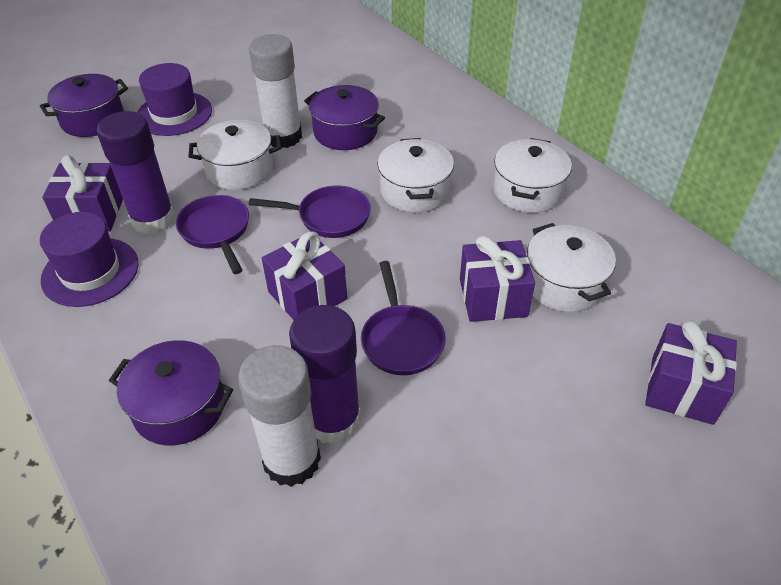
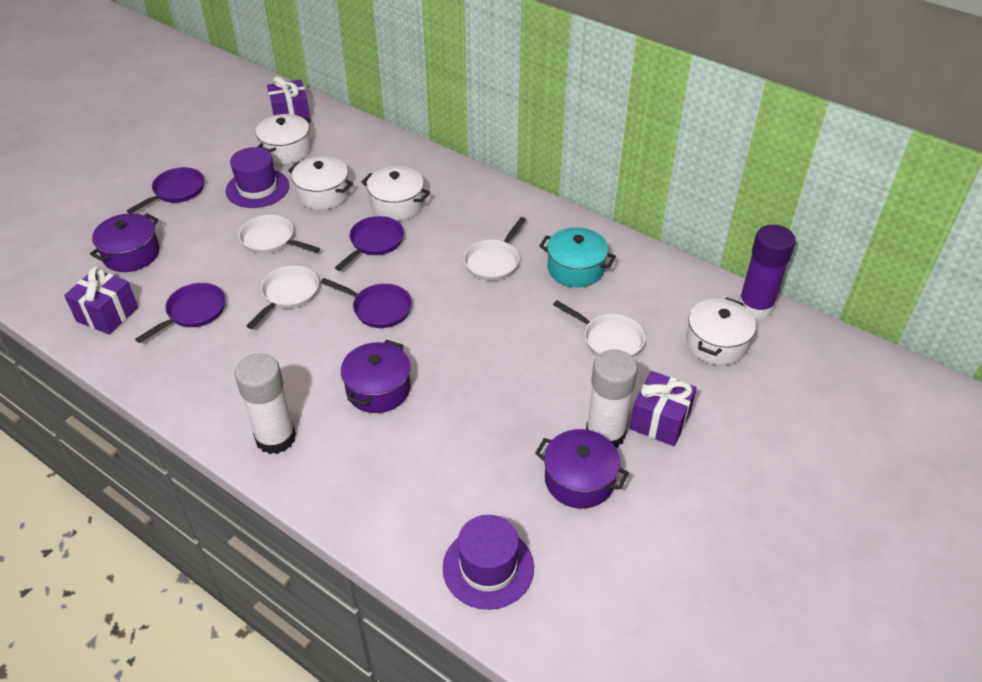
purple gift: 4 -> 3
purple glue stick: 2 -> 1
purple pan: 3 -> 4
turquoise pot: 0 -> 1
white pan: 0 -> 4

